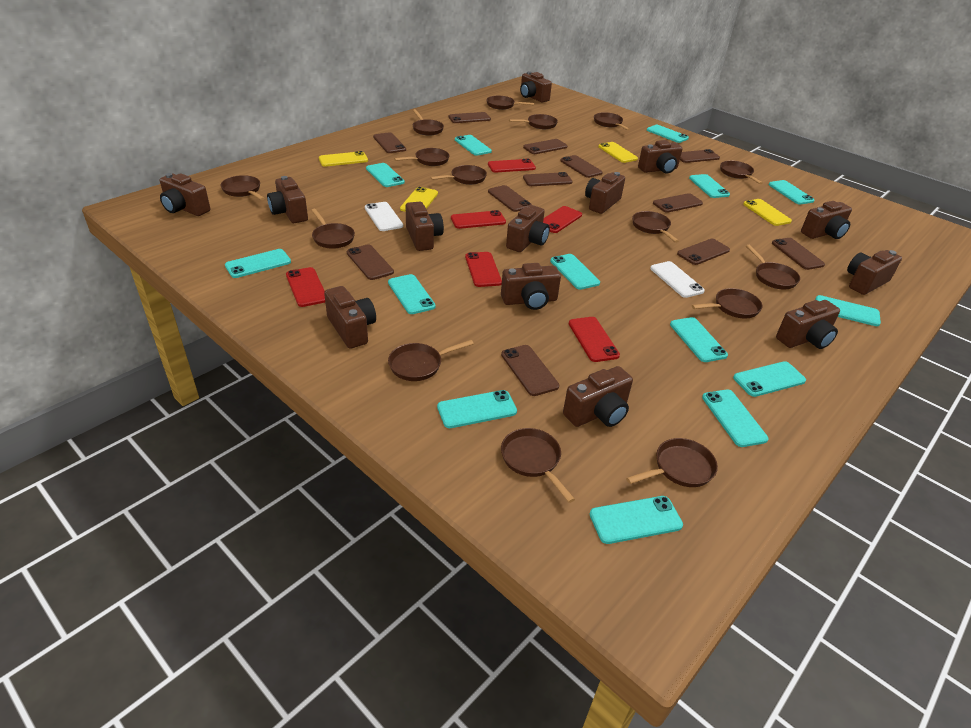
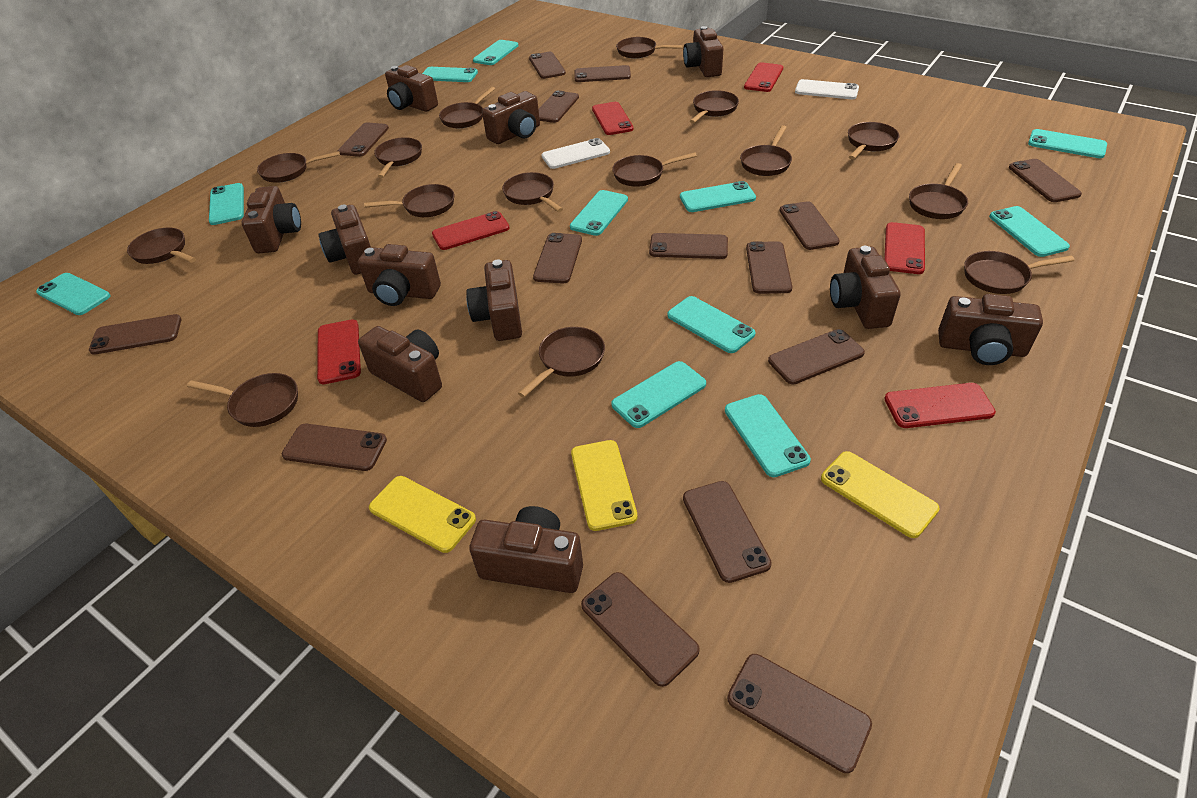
brown camera: 13 -> 11
brown phone: 12 -> 15
turquoise phone: 14 -> 11
yellow phone: 4 -> 3

